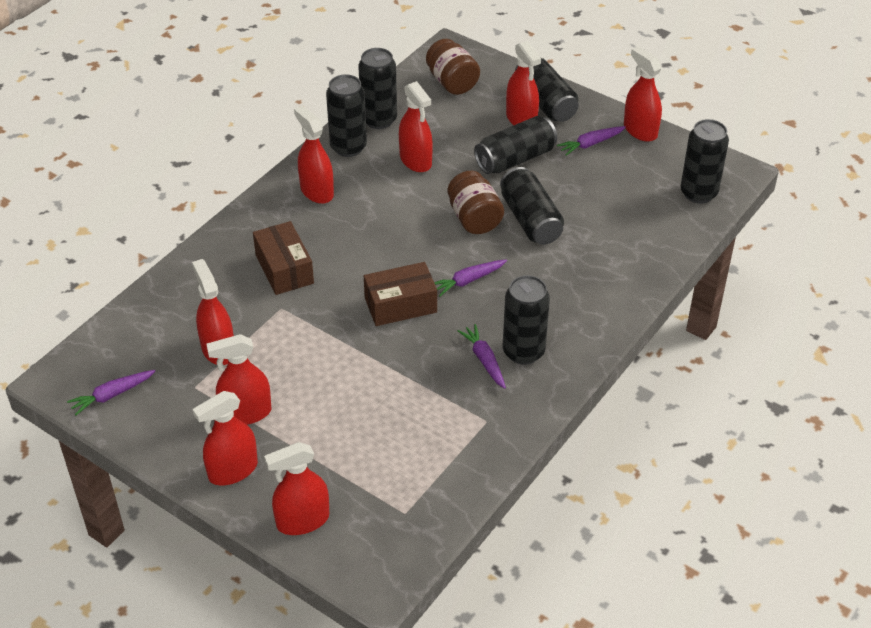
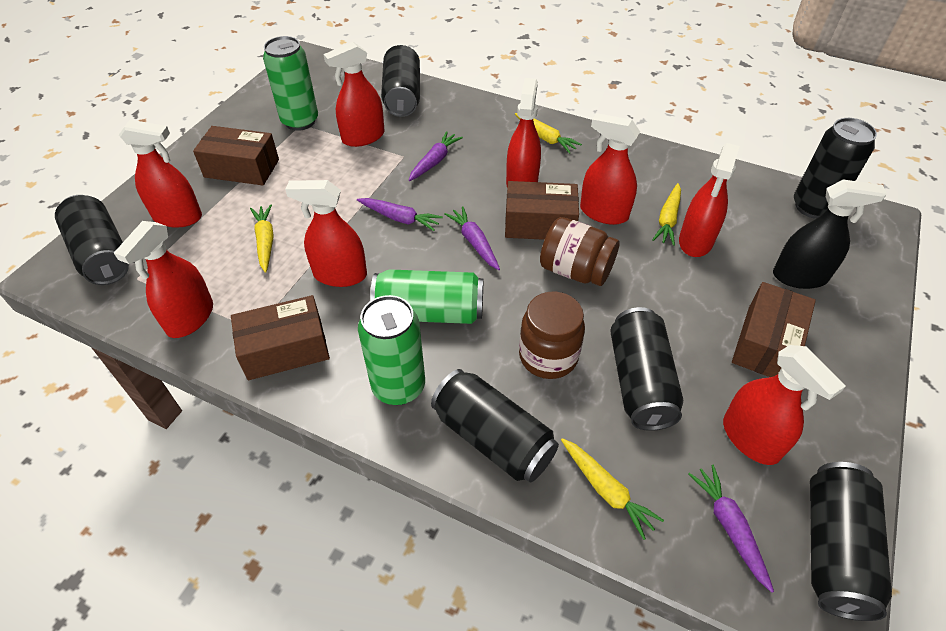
black can: 7 -> 6
black spray bottle: 0 -> 1
brown box: 2 -> 4
green can: 0 -> 3
yellow carrot: 0 -> 4

